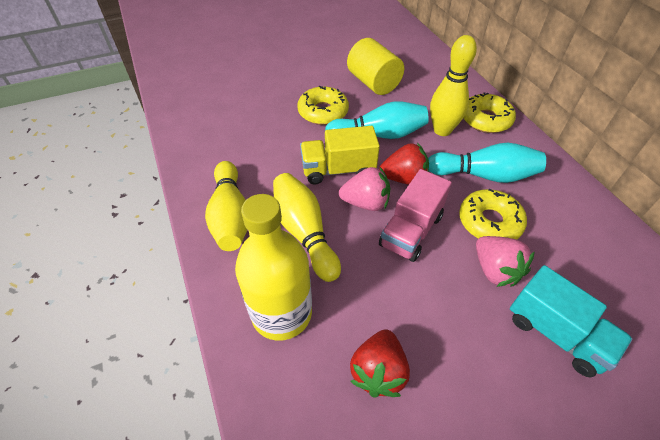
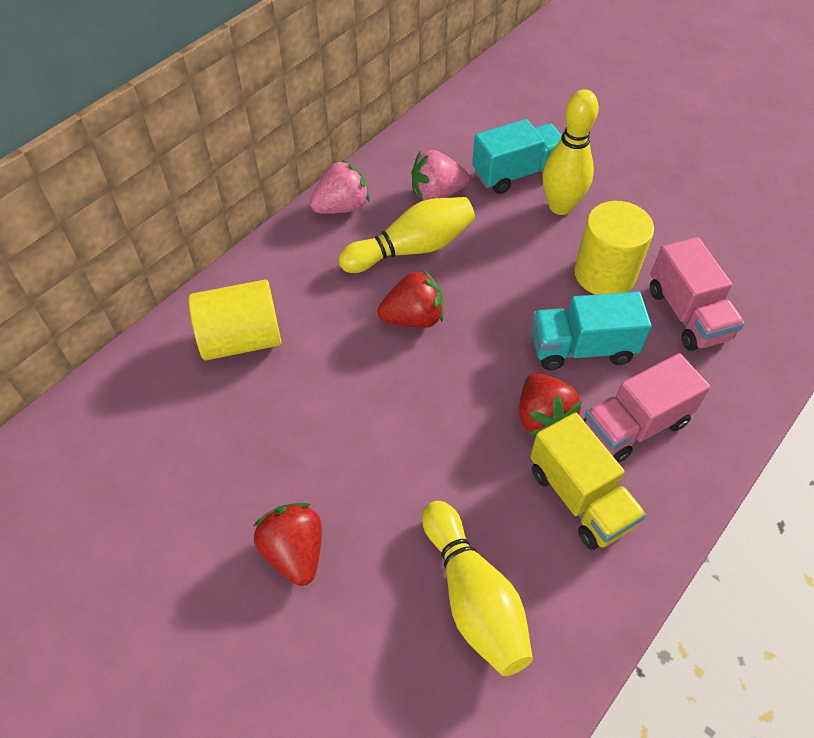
pink truck: 1 -> 2
red strawberry: 2 -> 3
turquoise bowling pin: 2 -> 0
turquoise truck: 1 -> 2
yellow bottle: 1 -> 0
yellow cylinder: 1 -> 2
yellow donut: 3 -> 0

